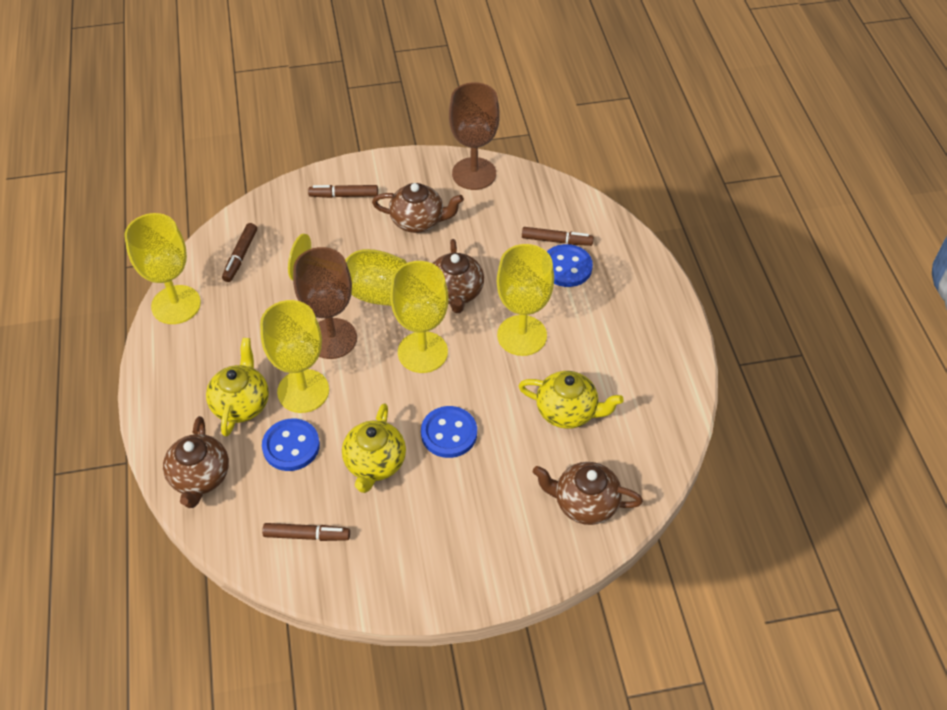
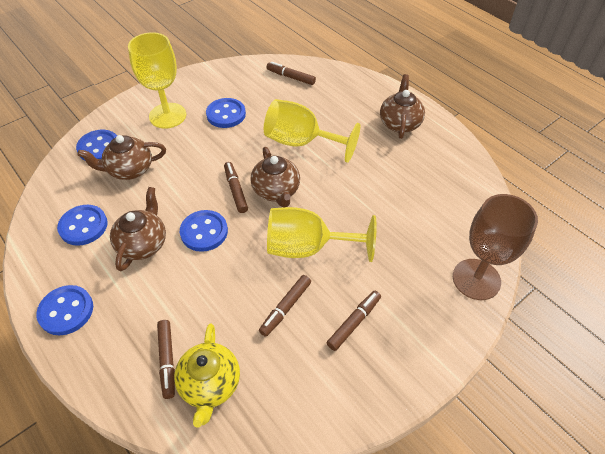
blue button: 3 -> 5
brown goblet: 2 -> 1
brown marker: 4 -> 5
yellow goblet: 5 -> 3
yellow teapot: 3 -> 1

